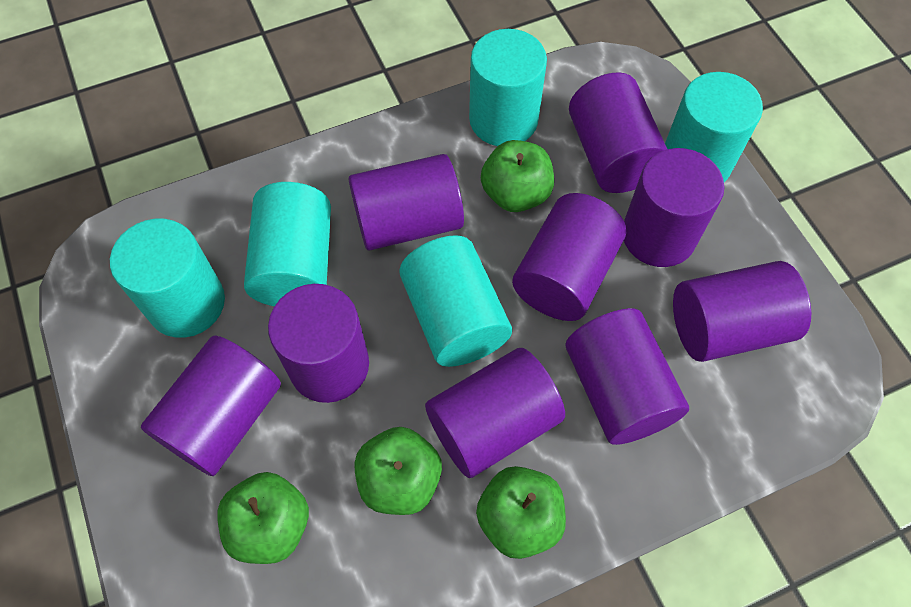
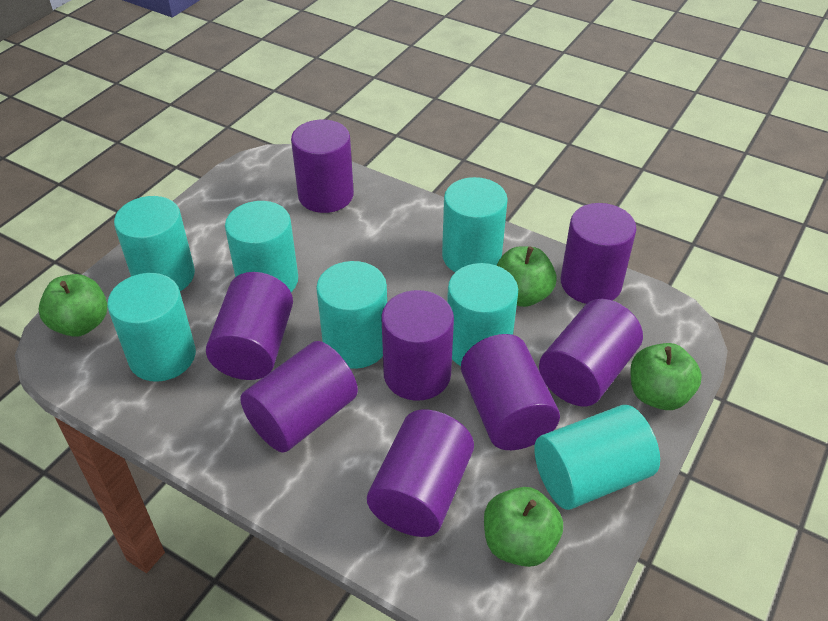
purple cylinder: 9 -> 8
turquoise cylinder: 5 -> 7

